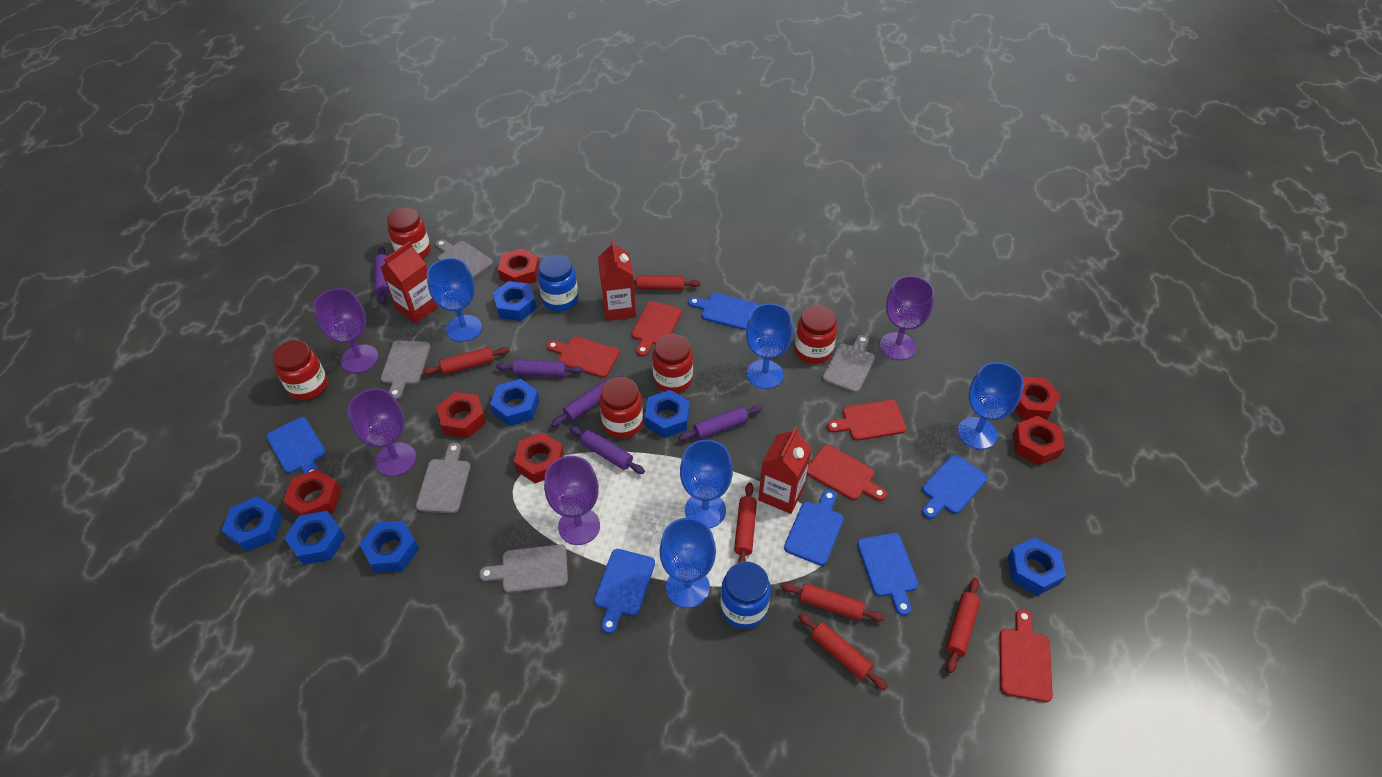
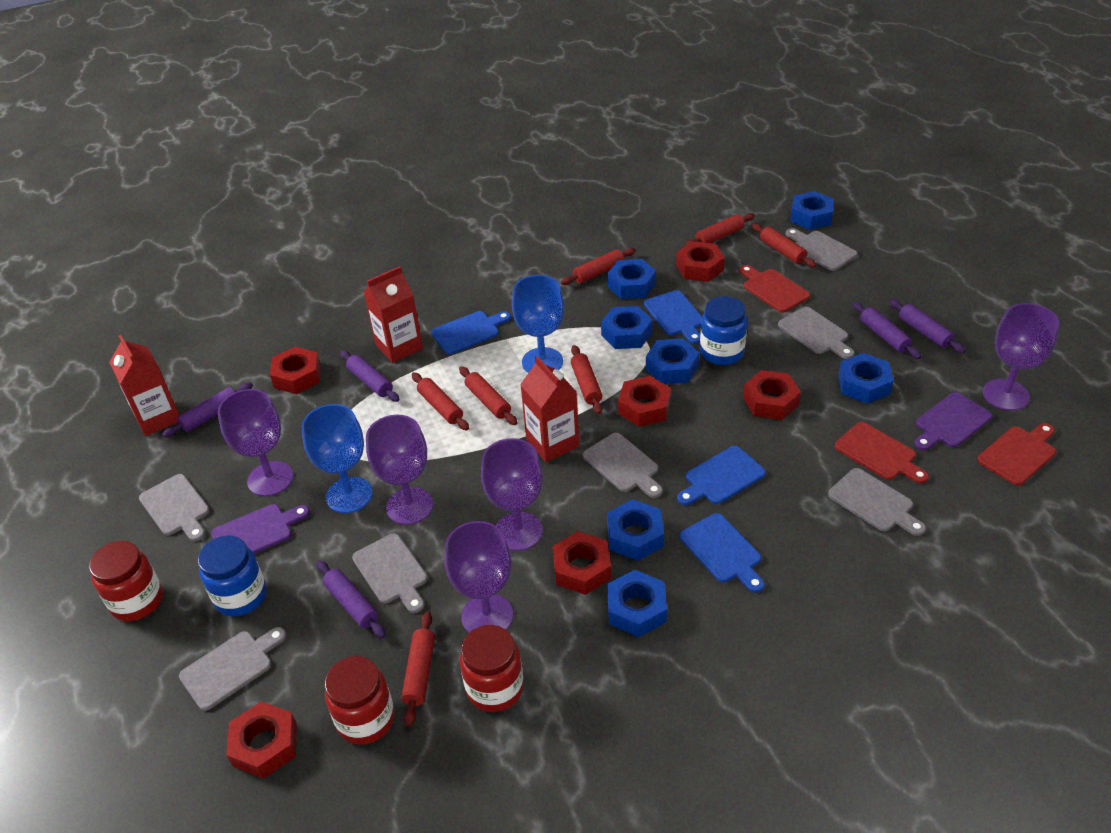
blue cutting board: 6 -> 4
blue goblet: 5 -> 2
grey cutting board: 5 -> 7
purple cutting board: 0 -> 2
purple goblet: 4 -> 5
red cutting board: 5 -> 3
red jar: 5 -> 3
red rolling pin: 6 -> 7

